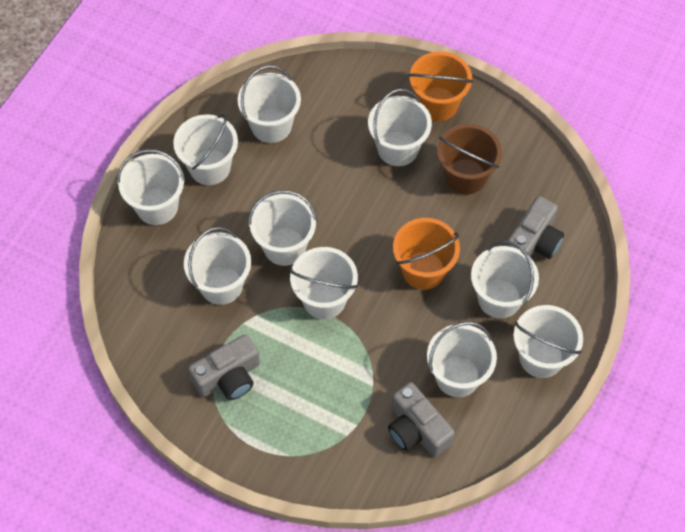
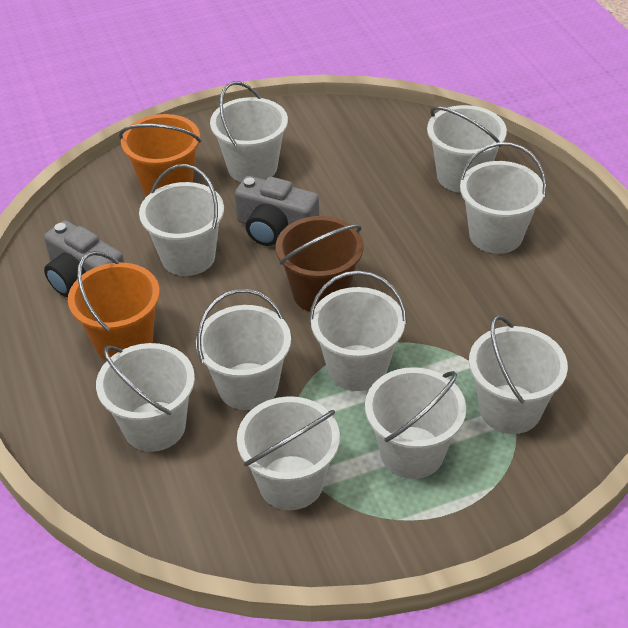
grey camera: 3 -> 2

